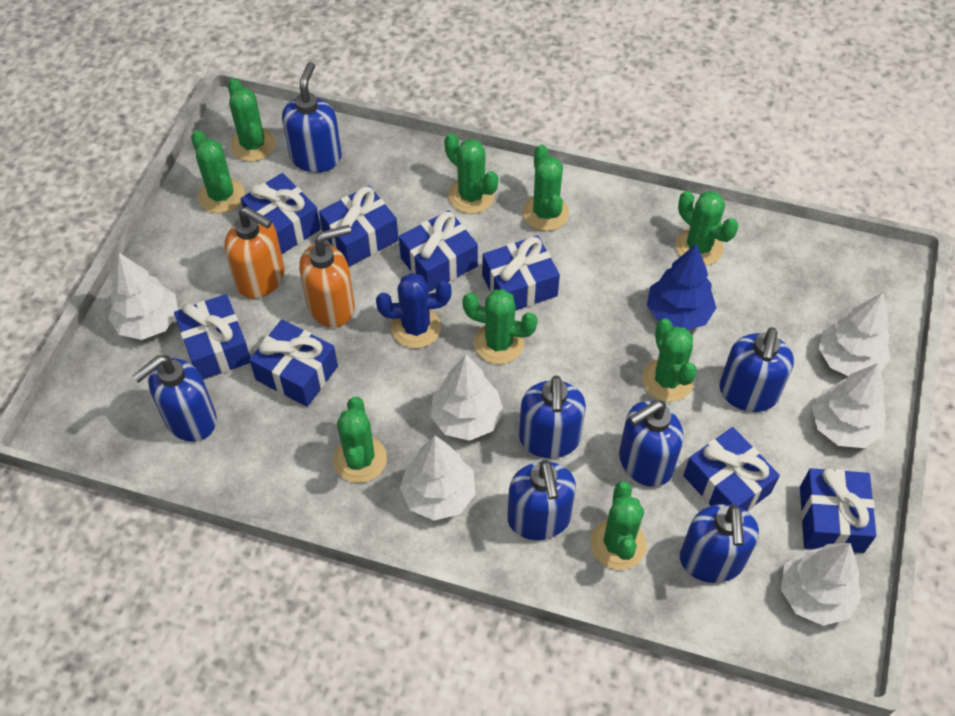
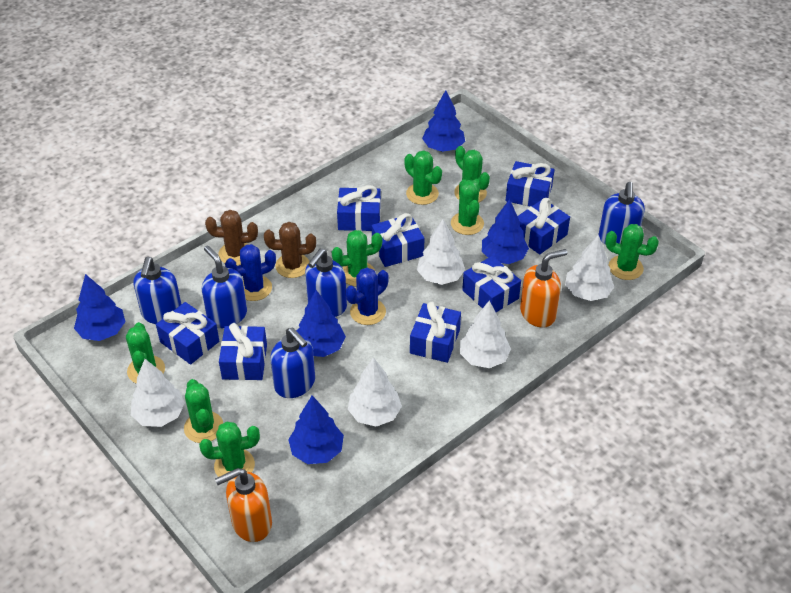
blue cactus: 1 -> 2
blue soap dispenser: 7 -> 5
blue tree: 1 -> 5
brown cactus: 0 -> 2
green cactus: 9 -> 8
white tree: 6 -> 5

